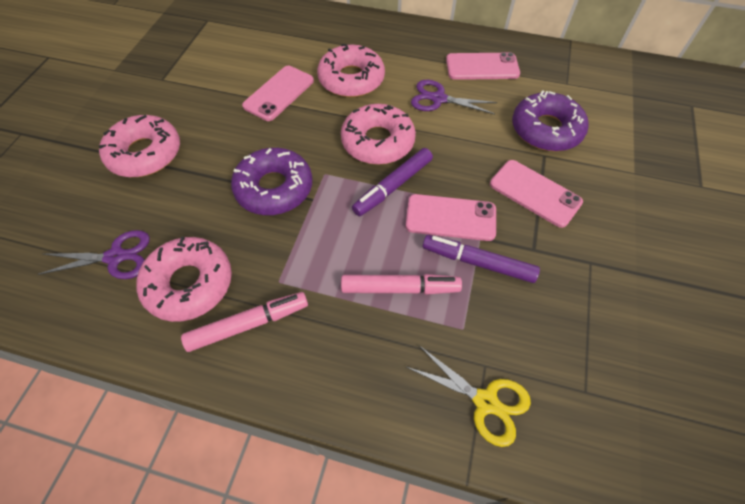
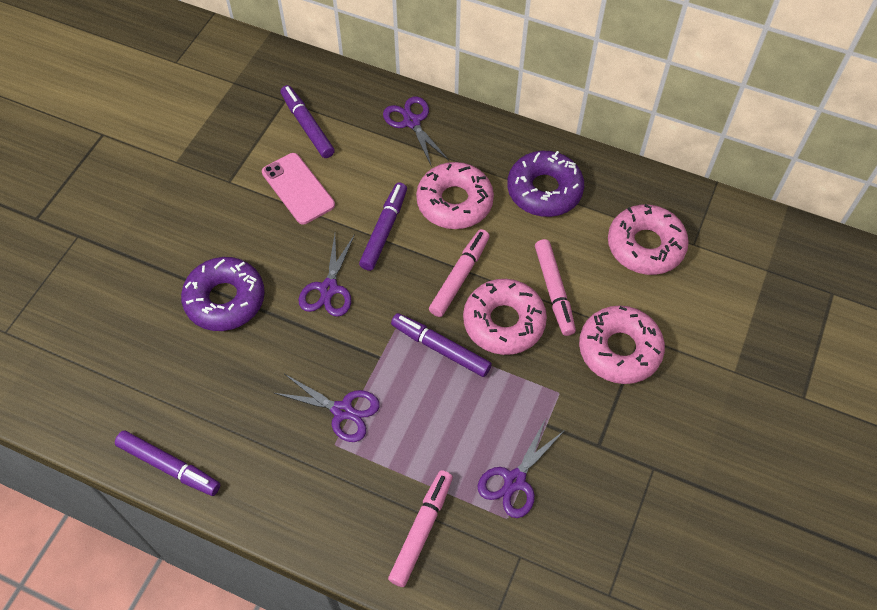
pink marker: 2 -> 3
pink phone: 4 -> 1
purple marker: 2 -> 4
purple scissors: 2 -> 4
yellow scissors: 1 -> 0

